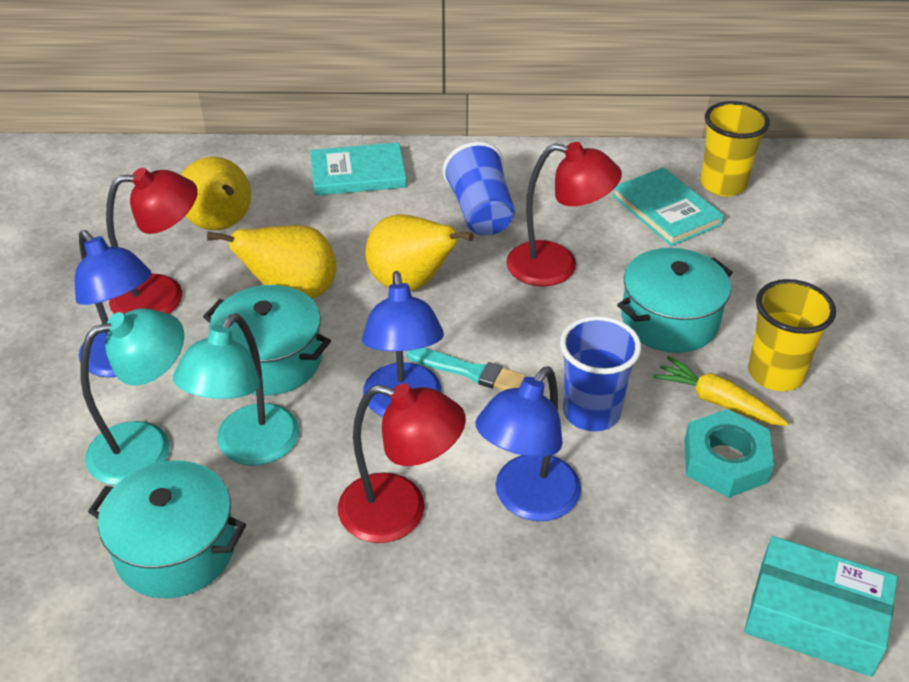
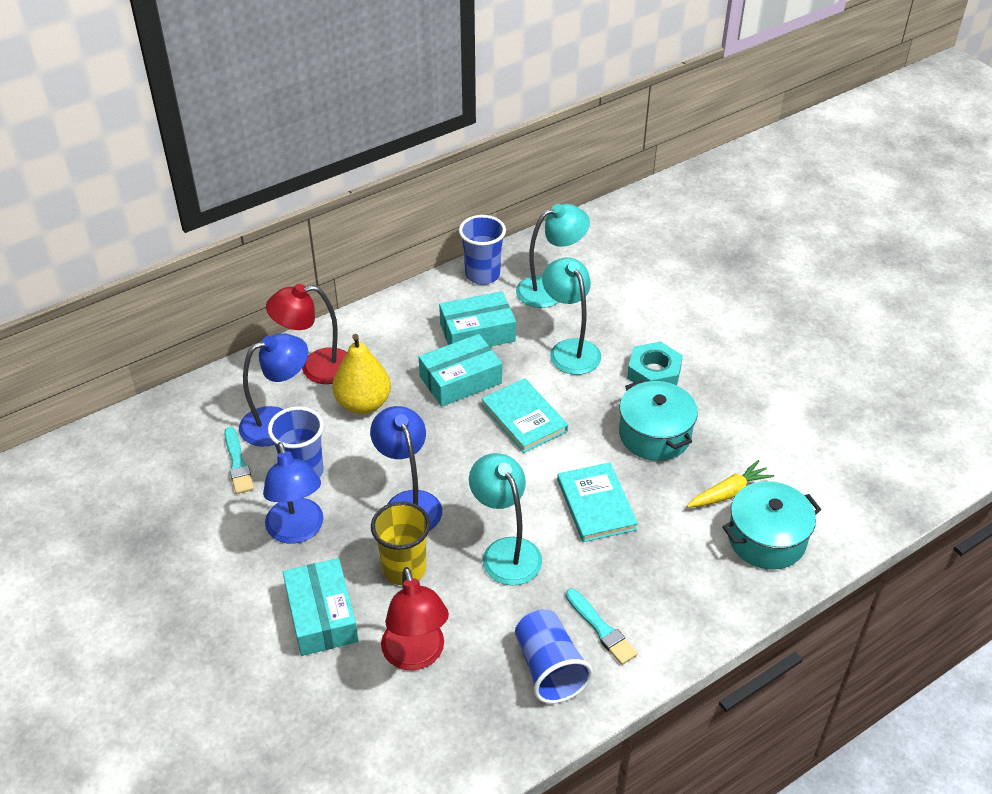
blue cup: 2 -> 3
red lamp: 3 -> 2
turquoise box: 1 -> 3
turquoise brush: 1 -> 2
turquoise lamp: 2 -> 3
turquoise pot: 3 -> 2
yellow cup: 2 -> 1
yellow pear: 3 -> 1

